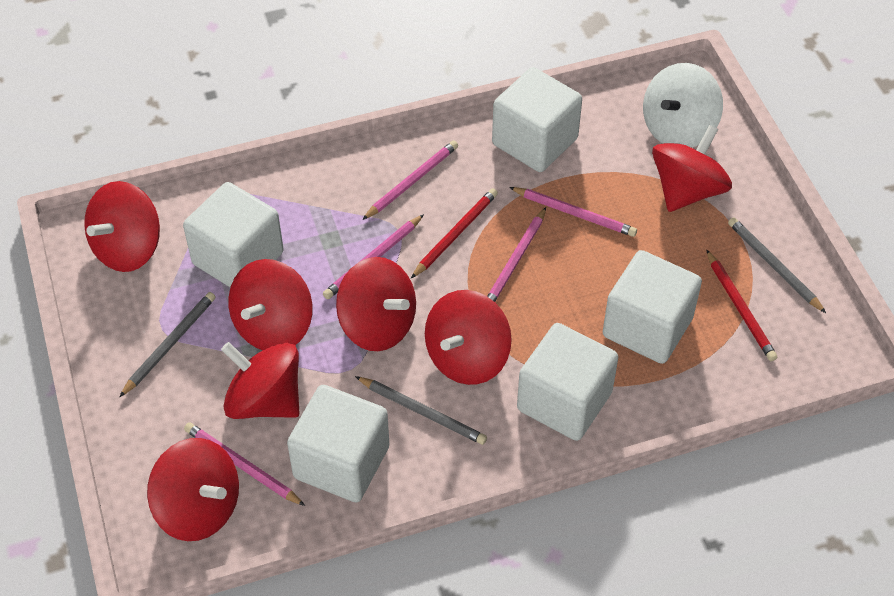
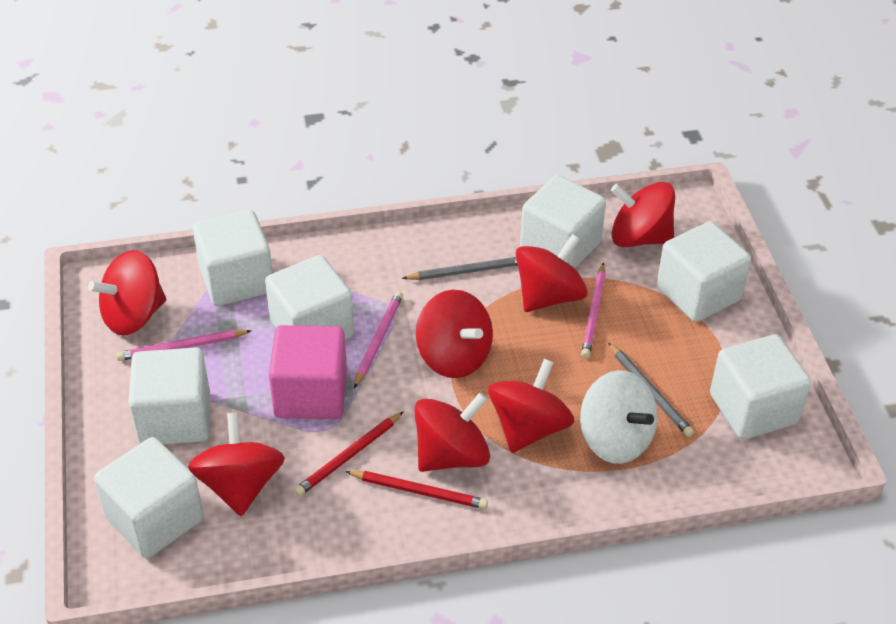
grey pencil: 3 -> 2
pink cube: 0 -> 1
pink pencil: 5 -> 3
white cube: 5 -> 7

